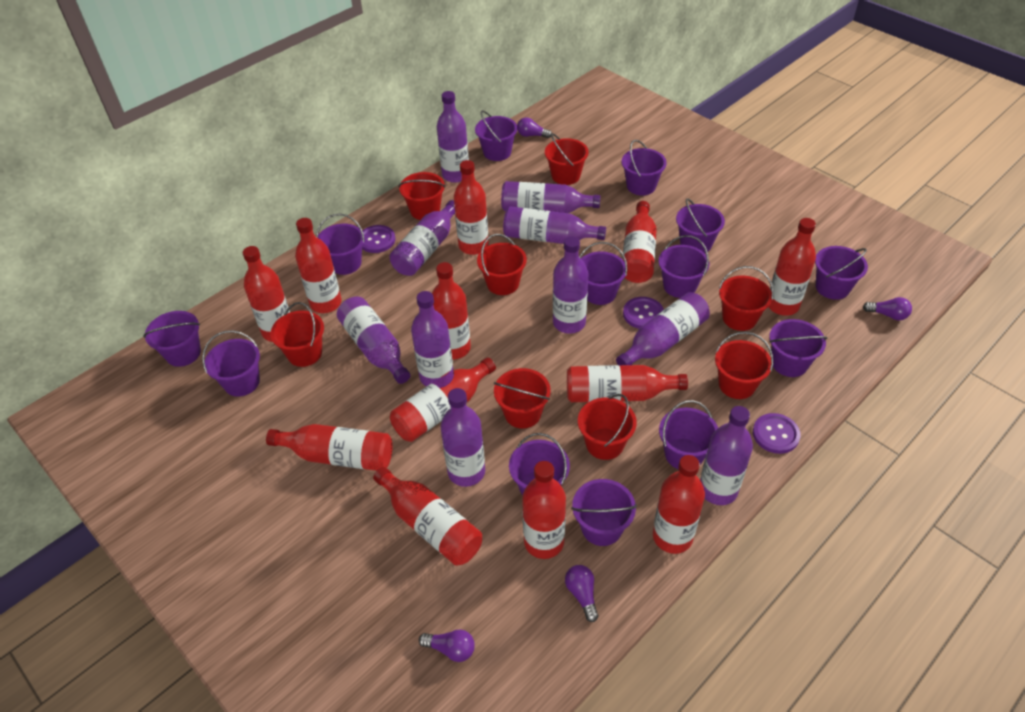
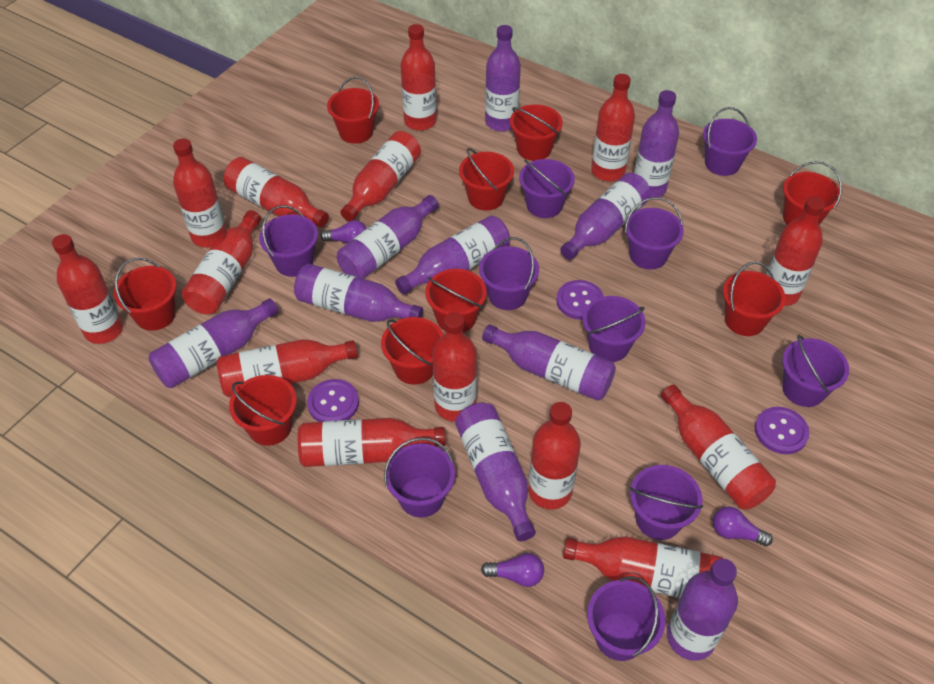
purple bucket: 13 -> 10
purple light bulb: 4 -> 3
red bottle: 12 -> 14
red bucket: 8 -> 9

